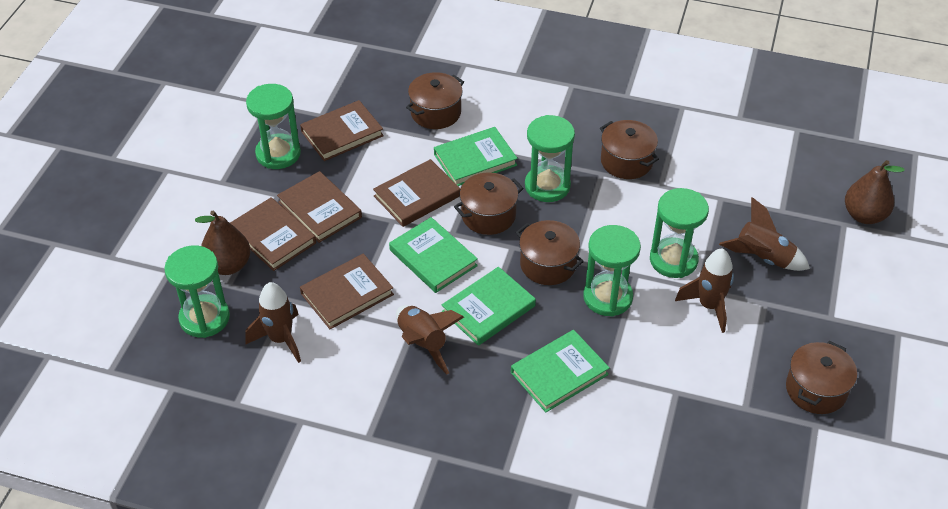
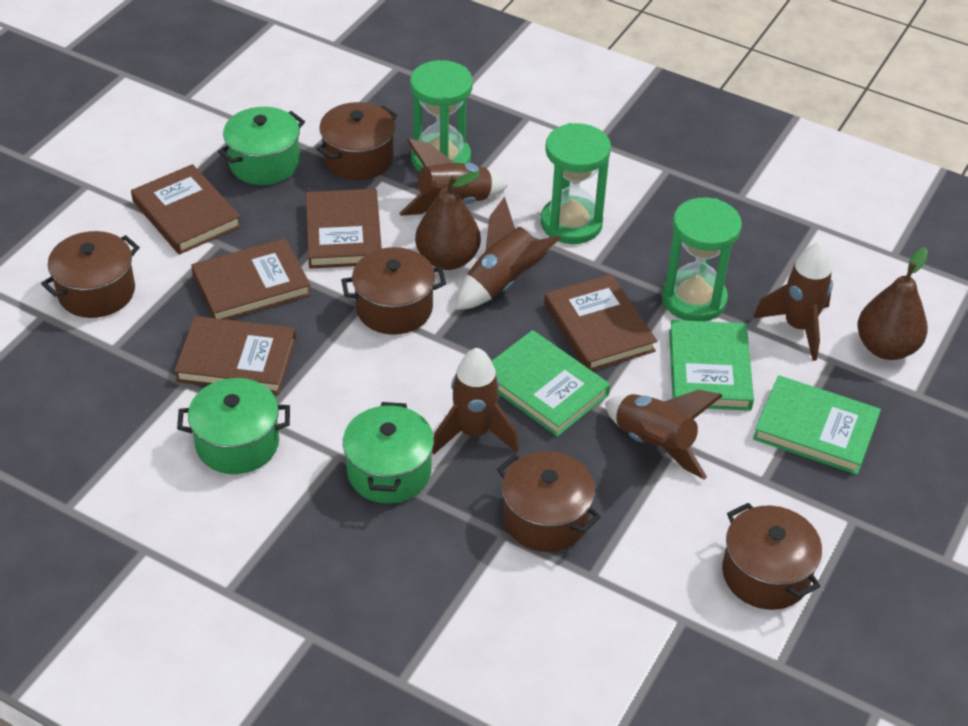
brown rocket: 4 -> 5
green book: 4 -> 3
green hourglass: 5 -> 3
green pot: 0 -> 3

